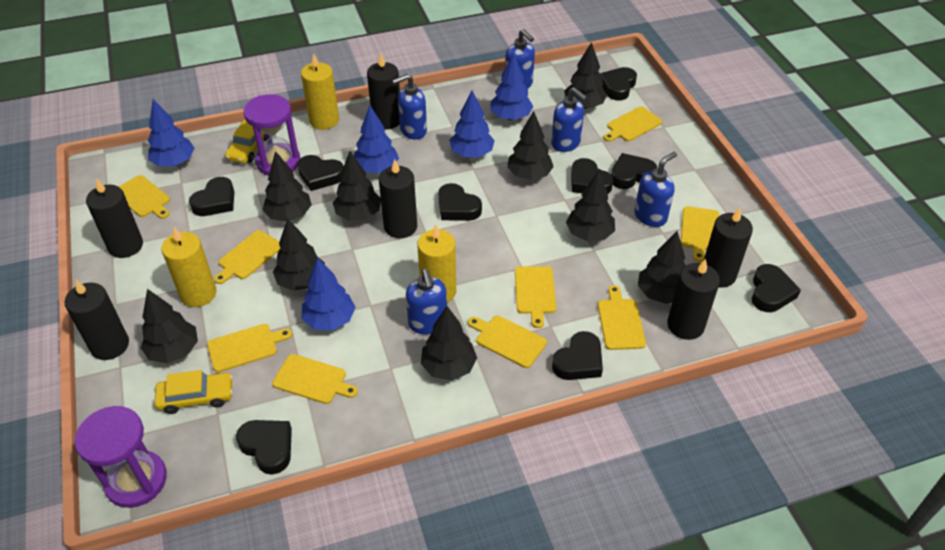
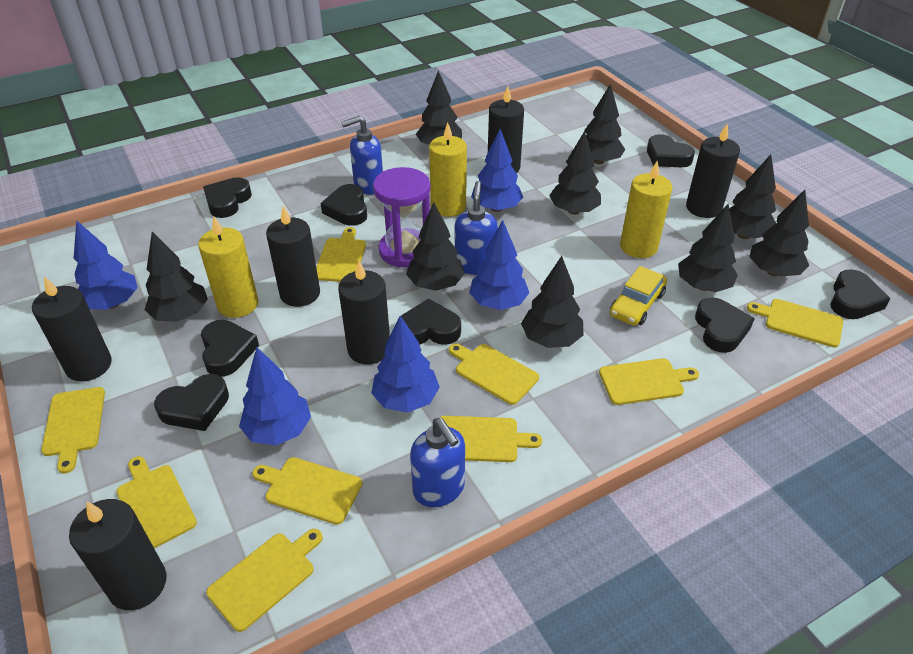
black heart: 9 -> 8
blue soap dispenser: 5 -> 3
purple hourglass: 2 -> 1
yellow car: 2 -> 1

